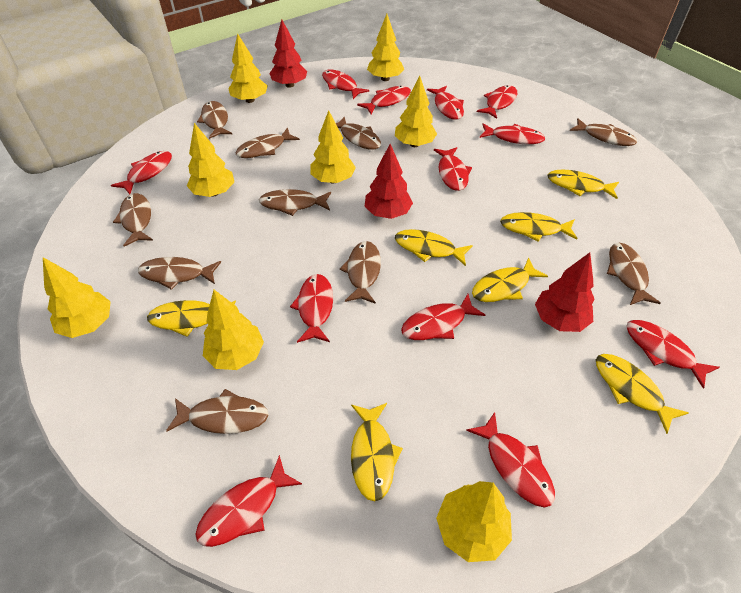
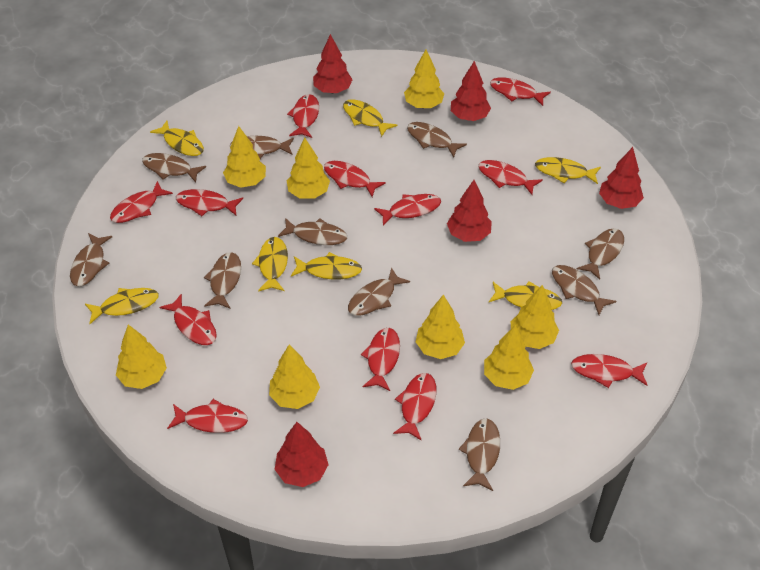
red tree: 3 -> 5

